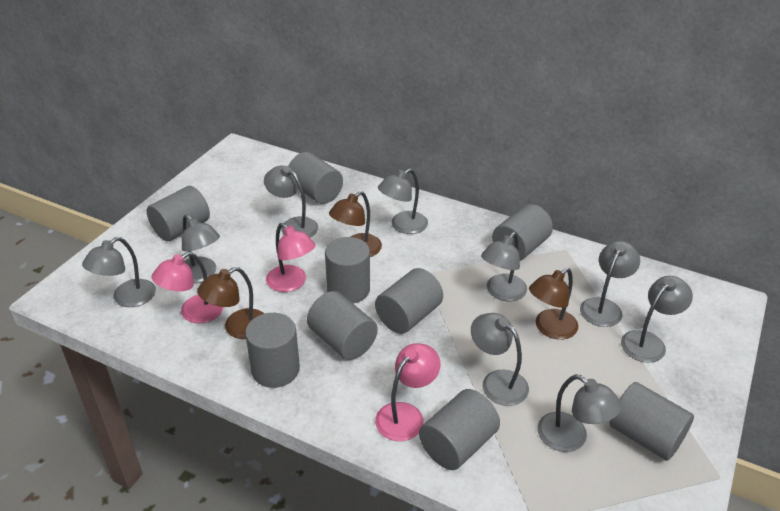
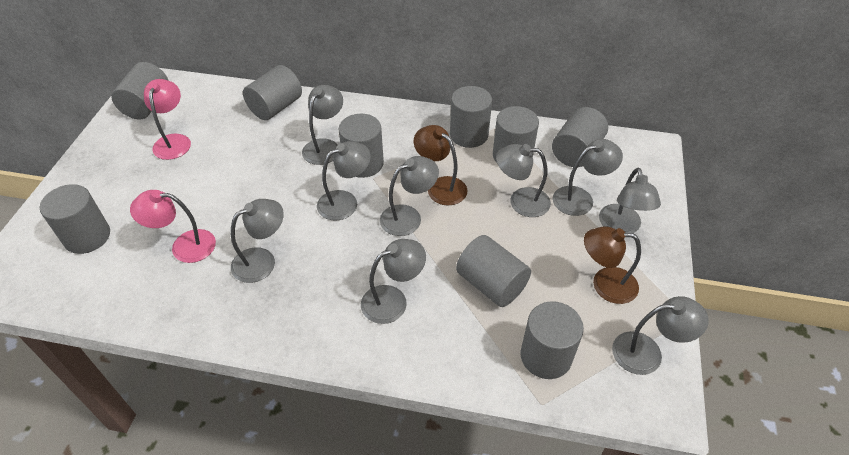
brown lamp: 3 -> 2
pink lamp: 3 -> 2

